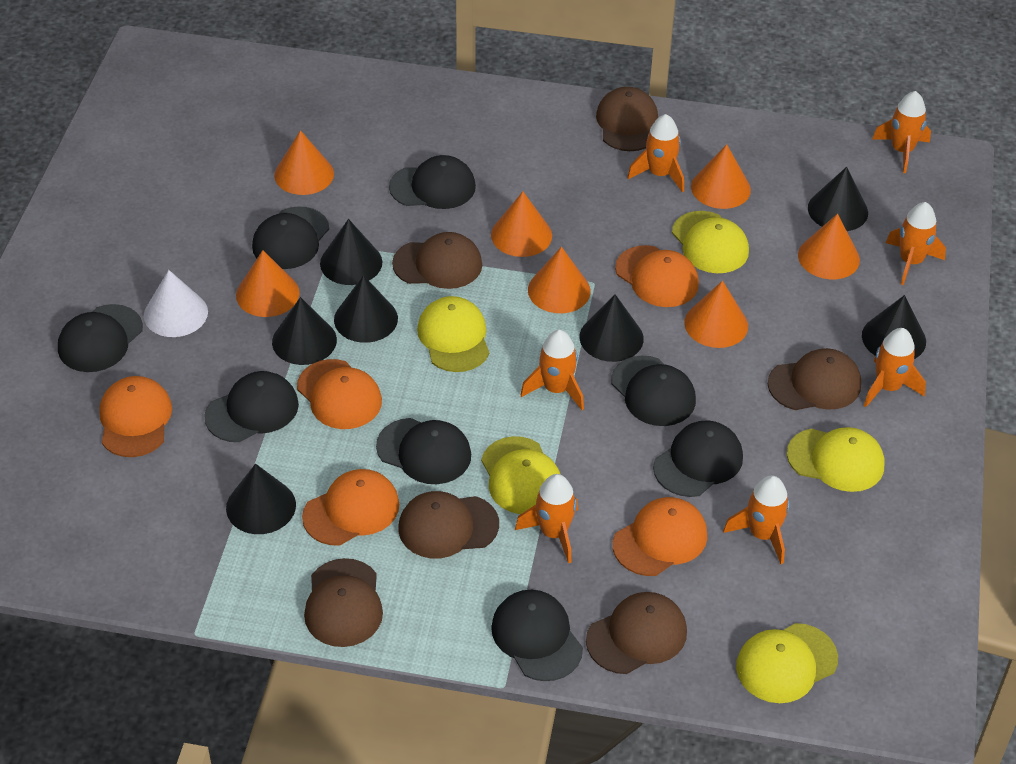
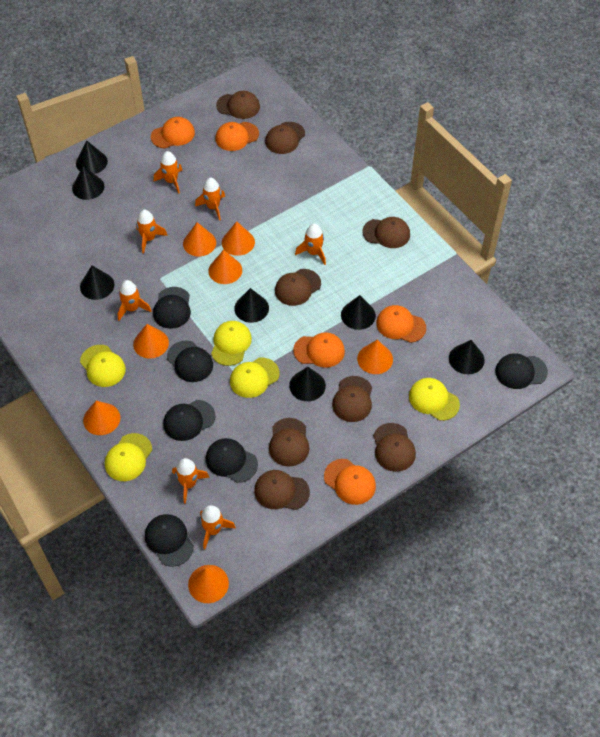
black cap: 8 -> 6
brown cap: 6 -> 8
white cone: 1 -> 0

